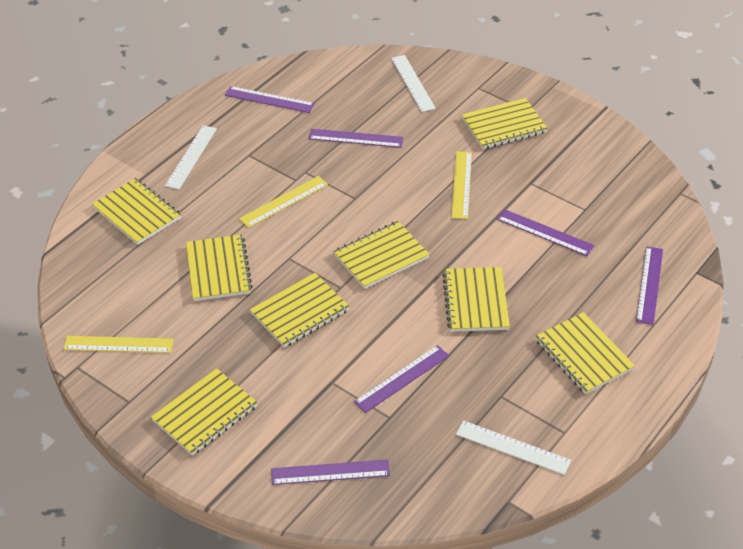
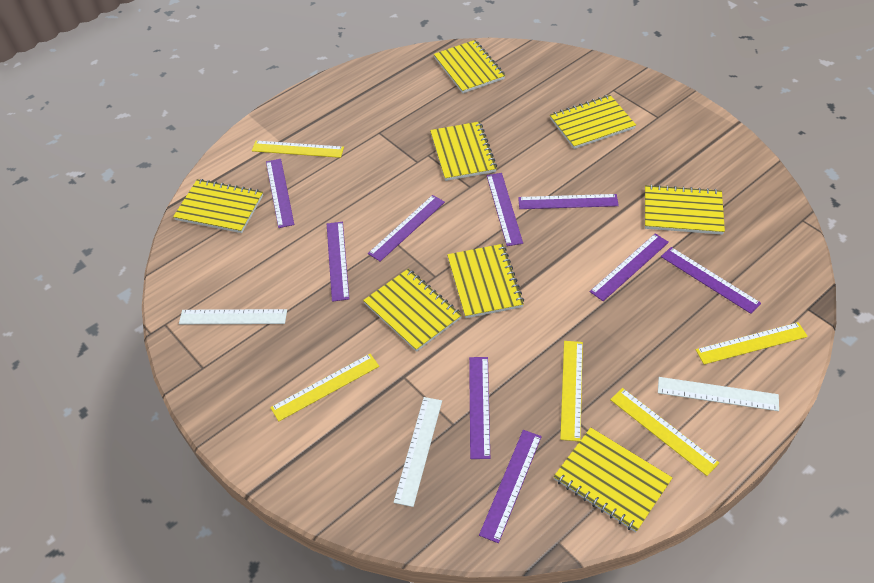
purple ruler: 6 -> 9
yellow ruler: 3 -> 5

